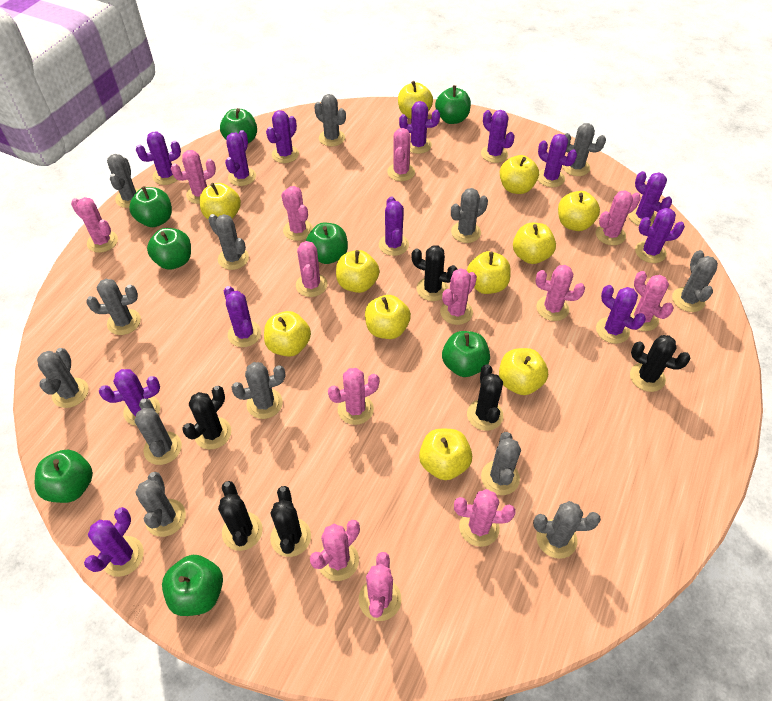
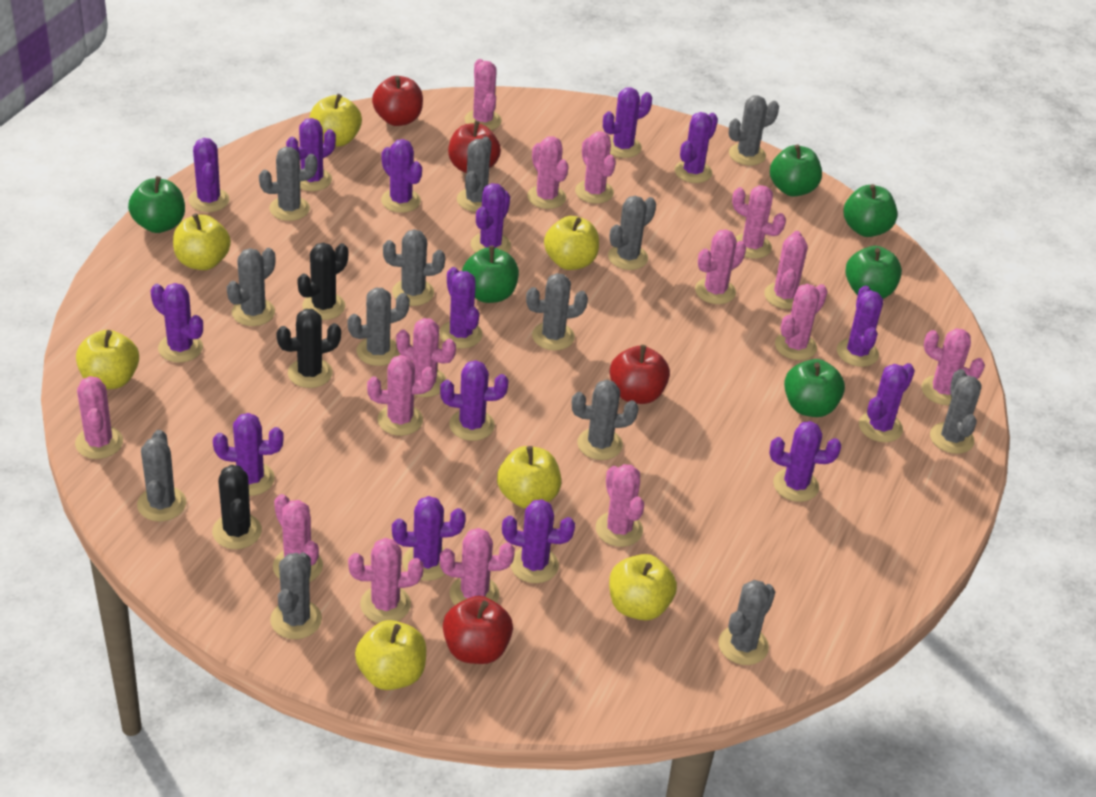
black cactus: 6 -> 3
green apple: 8 -> 6
pink cactus: 13 -> 15
purple cactus: 13 -> 15
red apple: 0 -> 4
yellow apple: 11 -> 7

